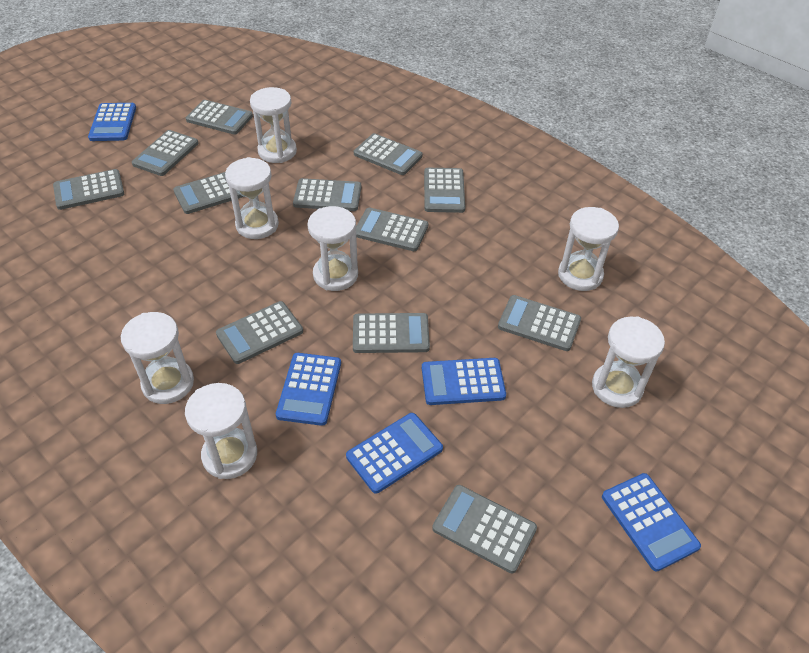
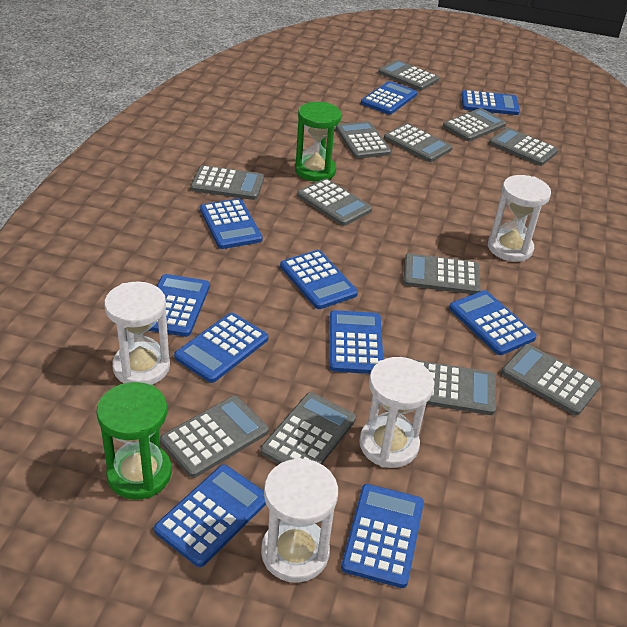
blue calculator: 5 -> 10
green hourglass: 0 -> 2
white hourglass: 7 -> 4

